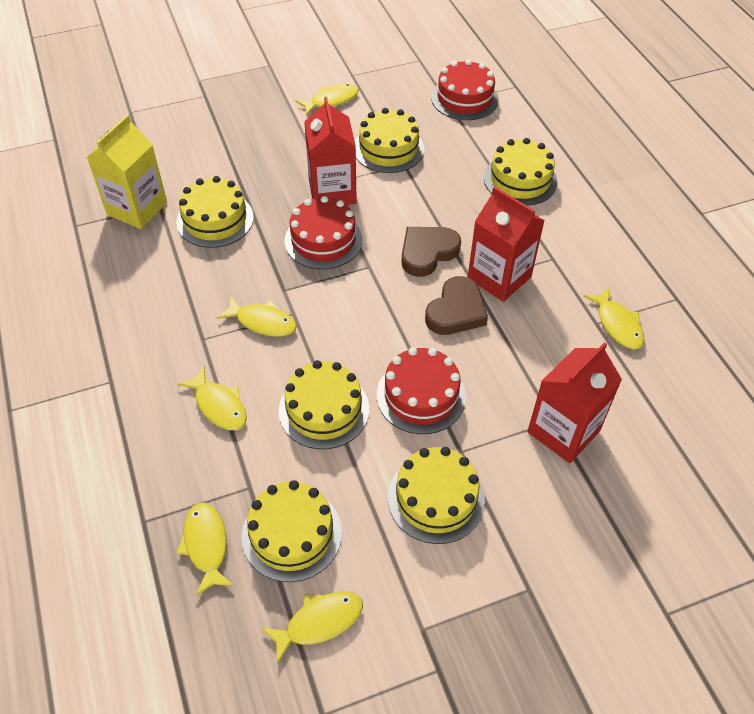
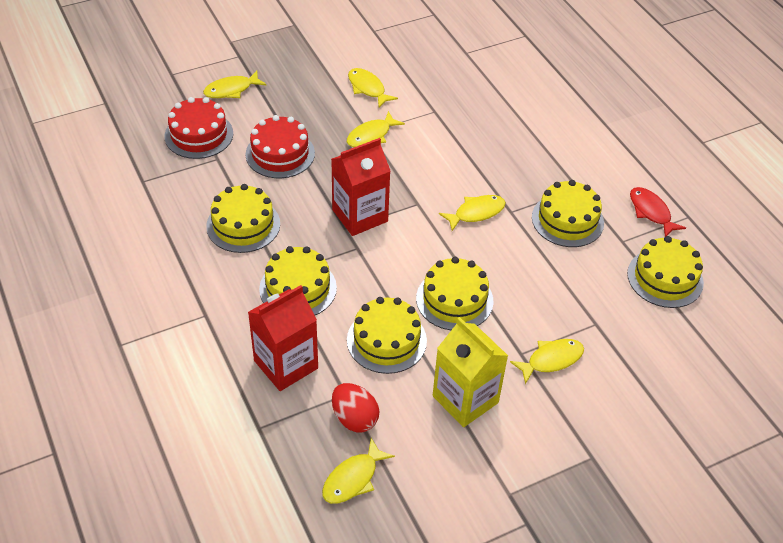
brown heart: 2 -> 0
red cake: 3 -> 2
red carton: 3 -> 2
red egg: 0 -> 1
red fish: 0 -> 1

